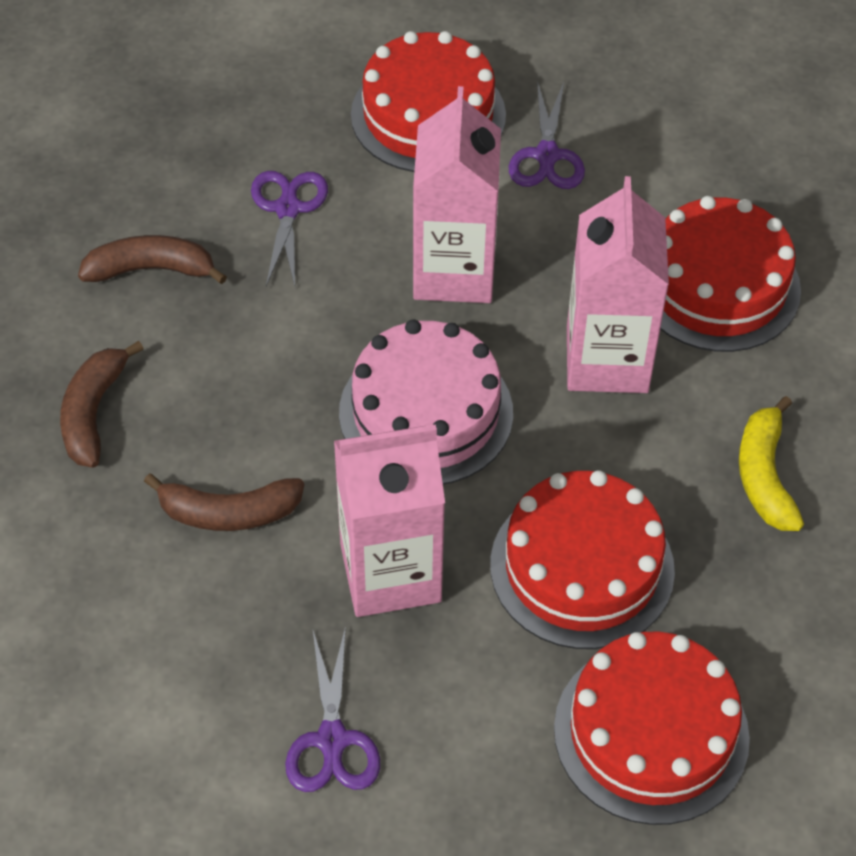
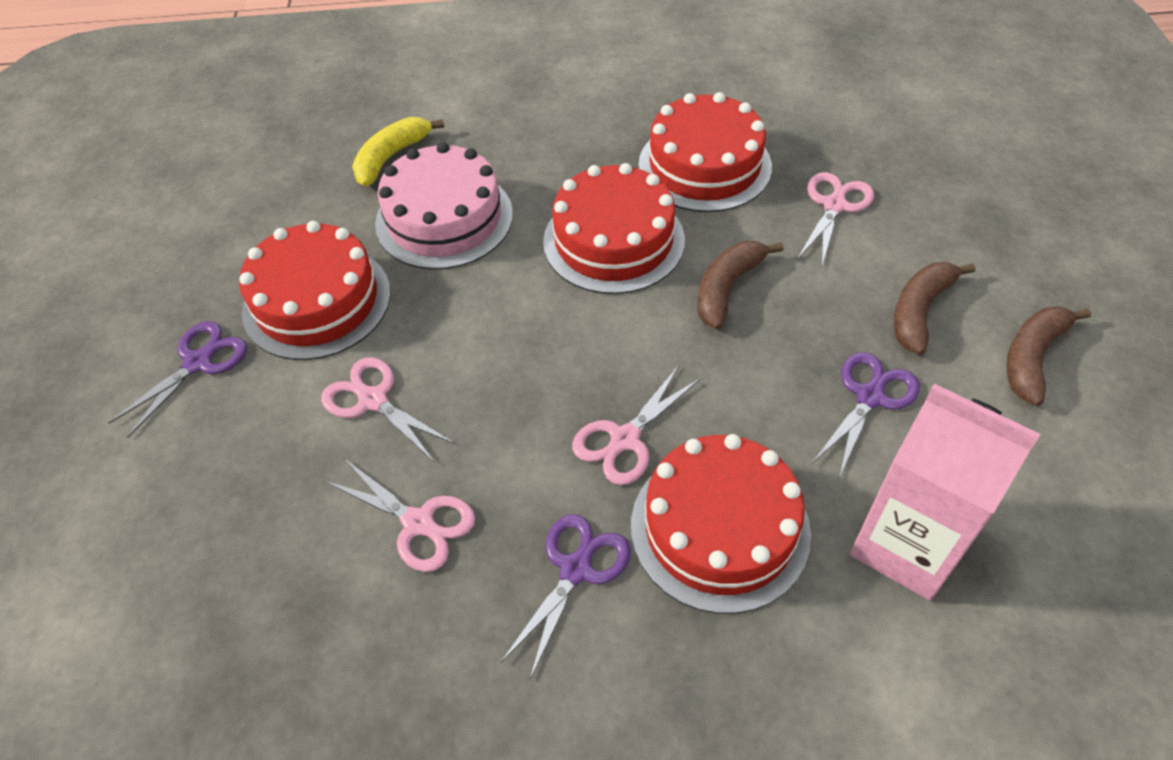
pink carton: 3 -> 1
pink scissors: 0 -> 4

